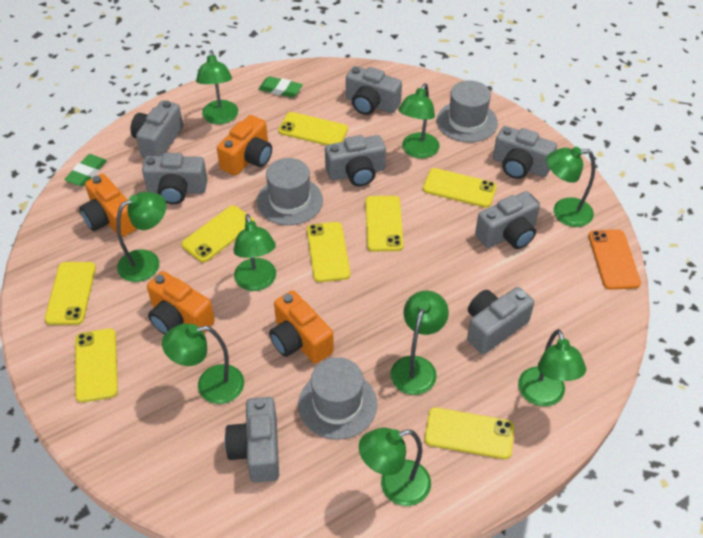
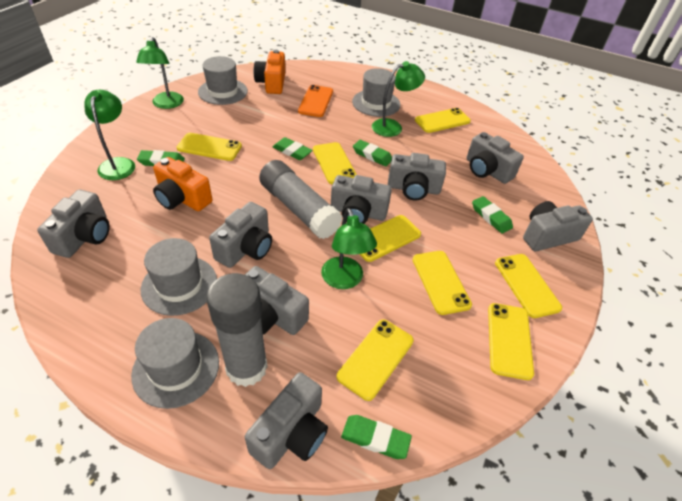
green eraser: 2 -> 5
green lamp: 9 -> 4
grey glue stick: 0 -> 2
grey hat: 3 -> 4
orange camera: 4 -> 2

